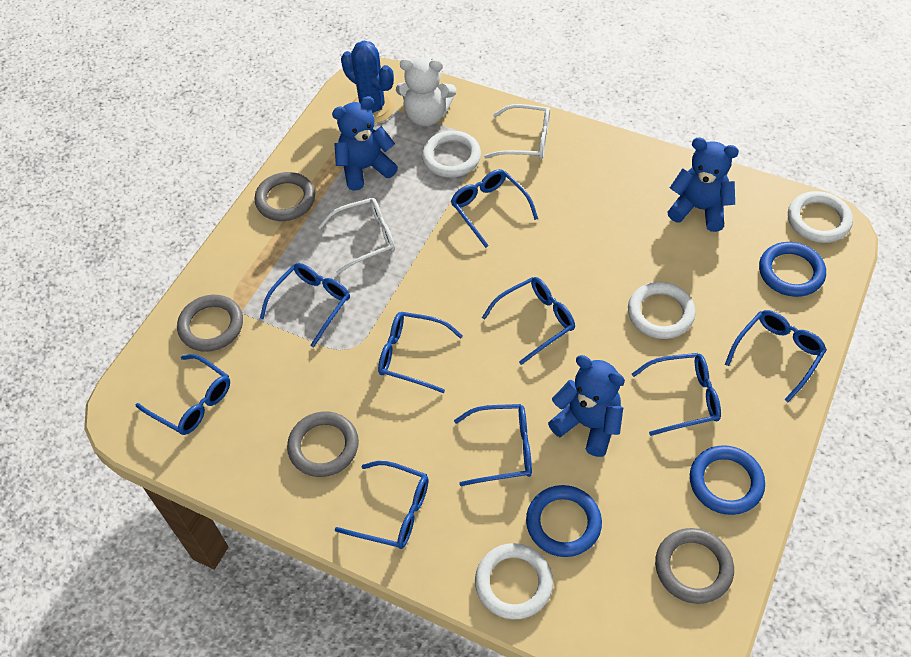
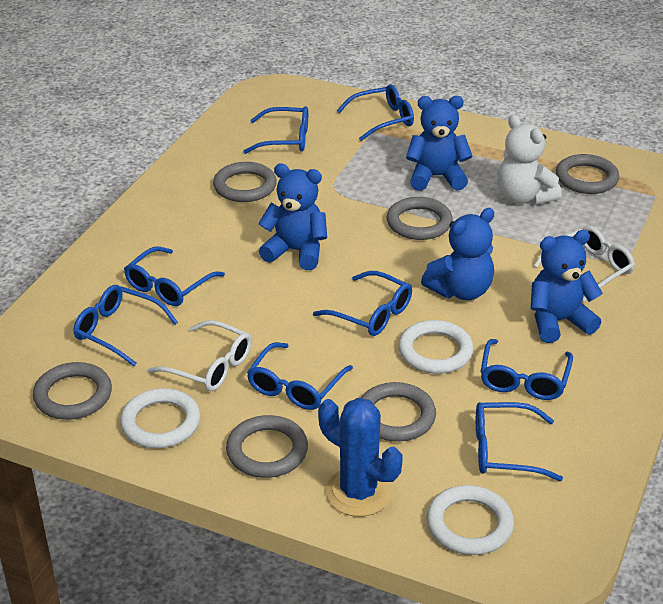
blue glasses: 9 -> 8
blue ring: 3 -> 0
blue teddy bear: 3 -> 4
grey ring: 4 -> 6
white ring: 4 -> 3

